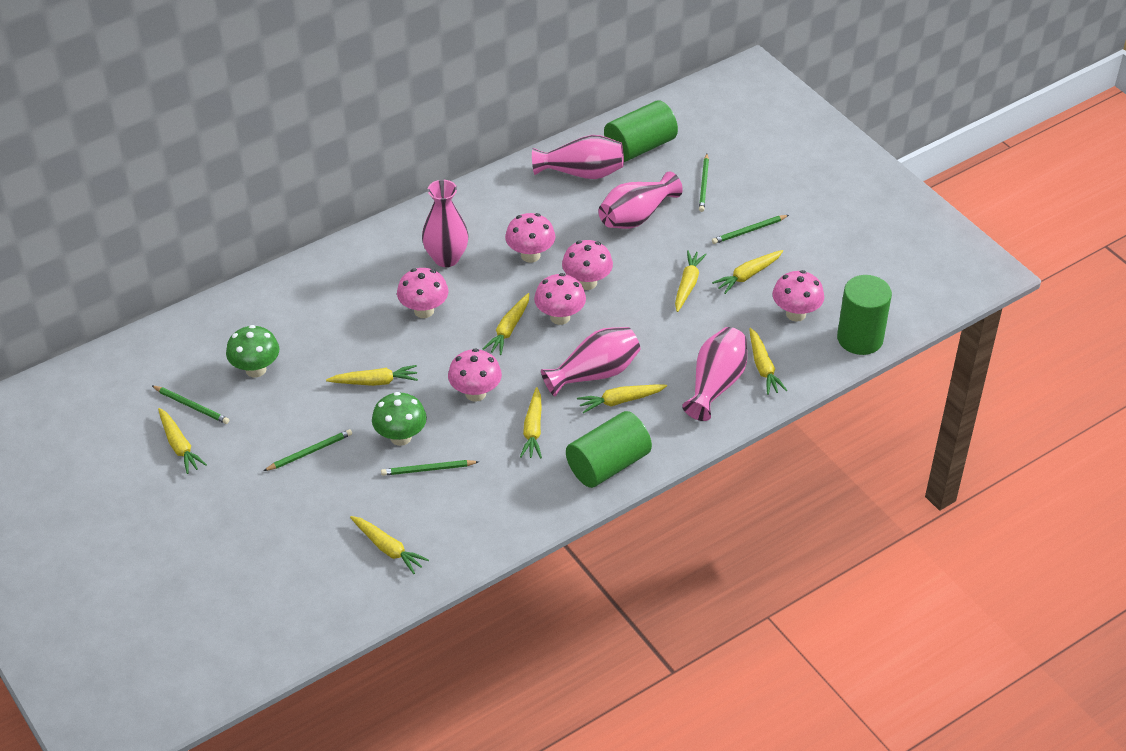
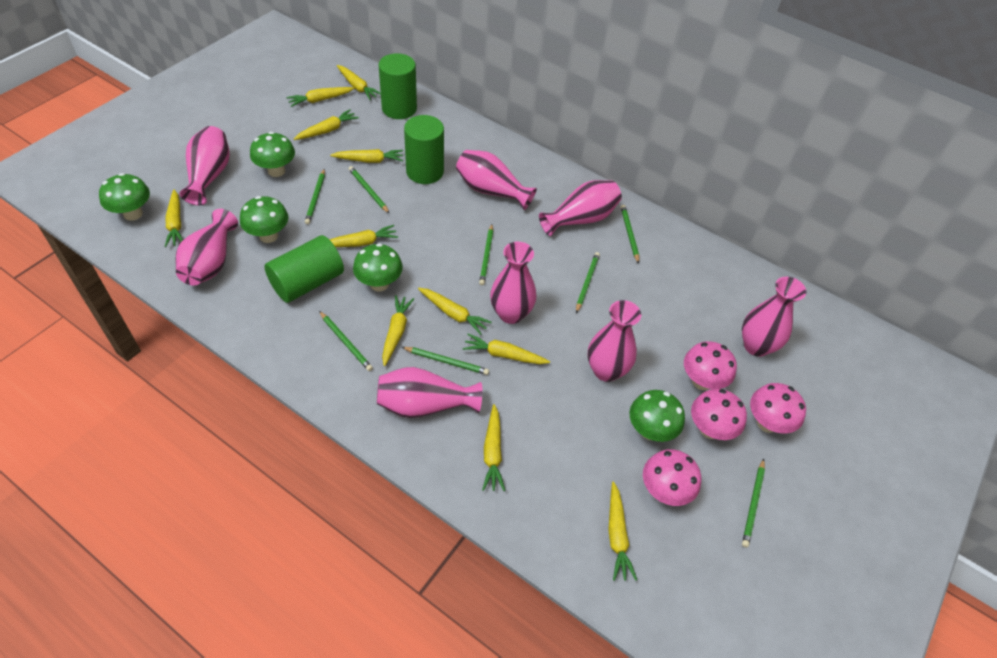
green mushroom: 2 -> 5
green pencil: 5 -> 8
pink mushroom: 6 -> 4
pink vase: 5 -> 8
yellow carrot: 9 -> 11

